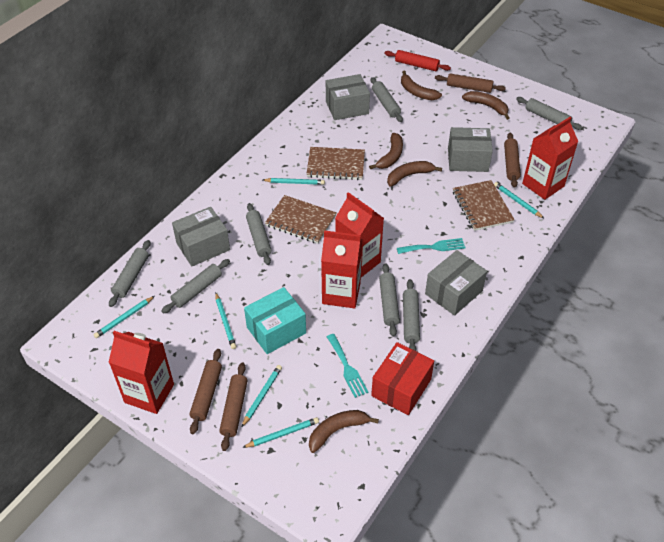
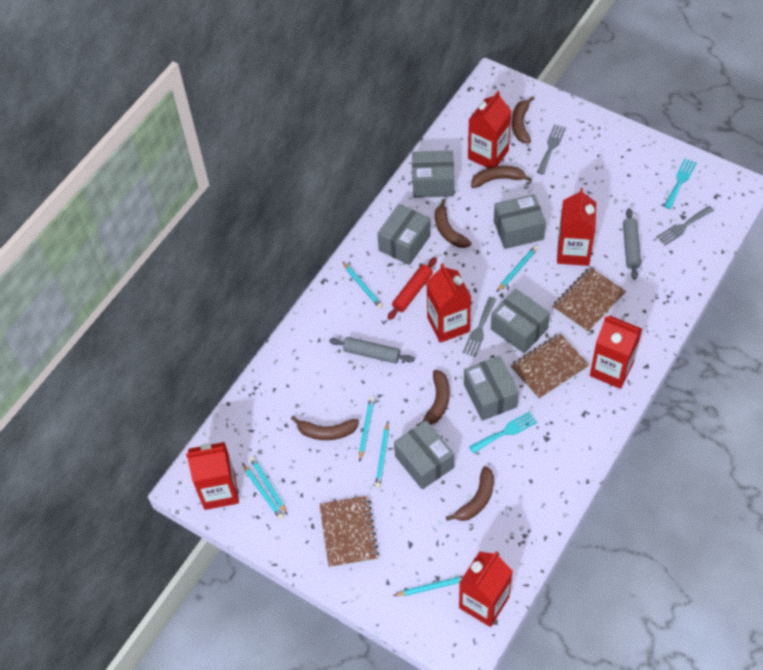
brown banana: 5 -> 6
brown rolling pin: 4 -> 0
grey box: 4 -> 6
grey fork: 0 -> 3
grey rolling pin: 7 -> 2
red box: 1 -> 0
red carton: 4 -> 6
turquoise box: 1 -> 0
turquoise pencil: 6 -> 7

